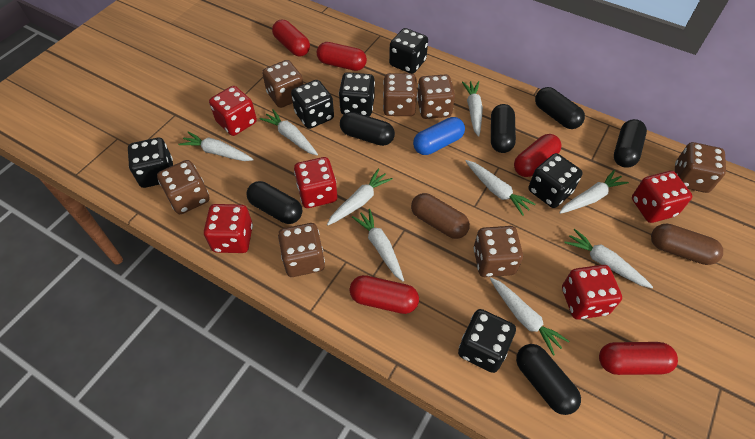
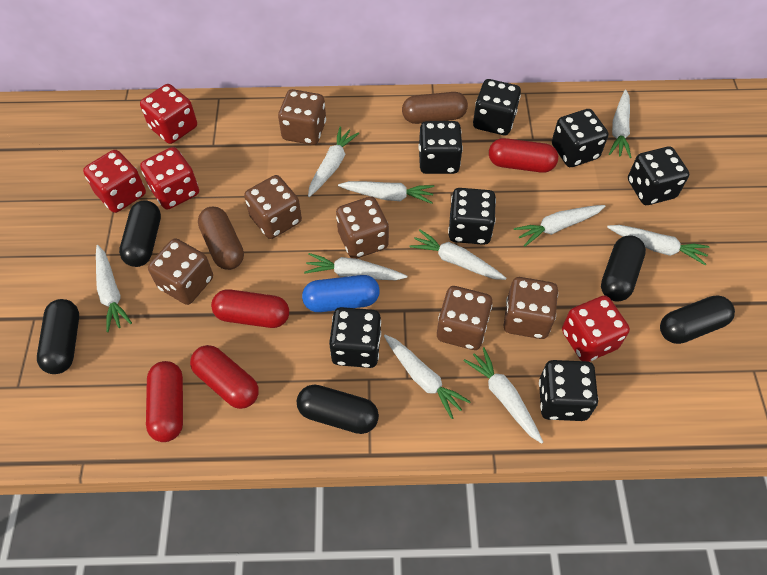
black capsule: 6 -> 5
black dice: 6 -> 7
brown dice: 7 -> 6
red capsule: 5 -> 4
red dice: 5 -> 4
white carrot: 9 -> 10

